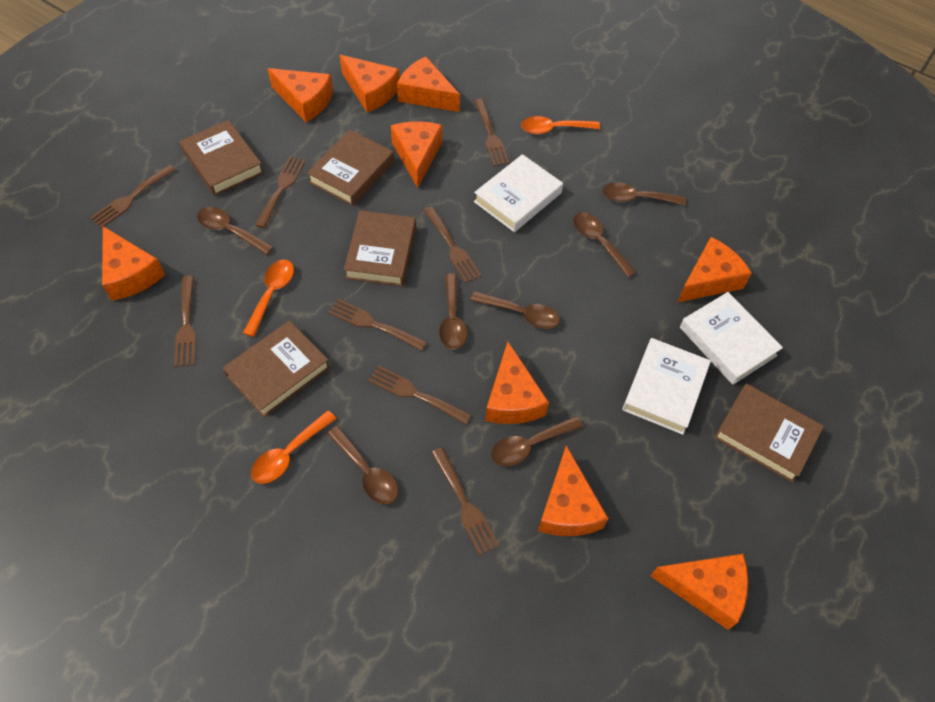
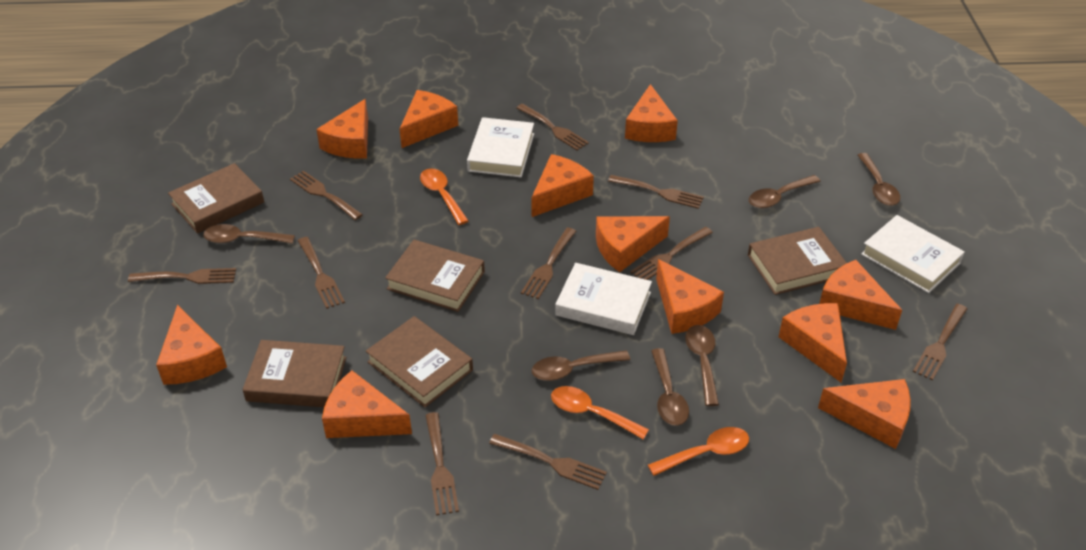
brown fork: 8 -> 10
brown spoon: 7 -> 6
orange cheese: 9 -> 11

